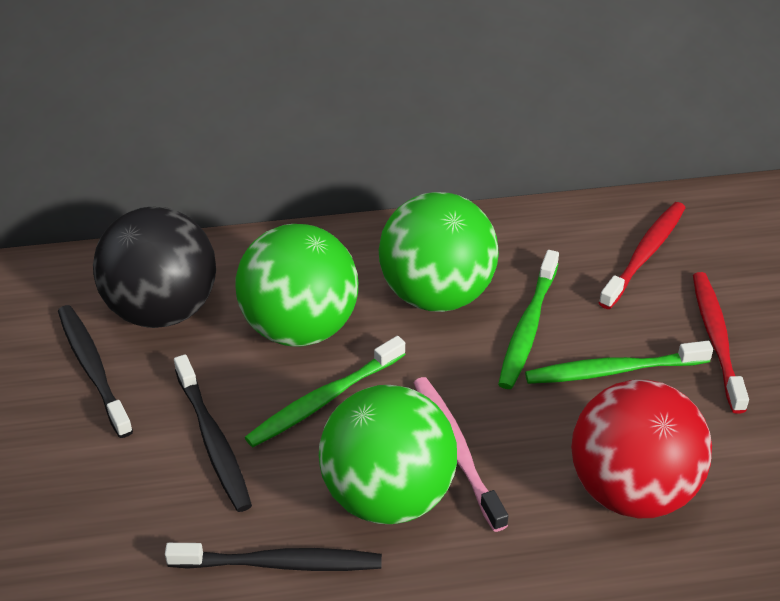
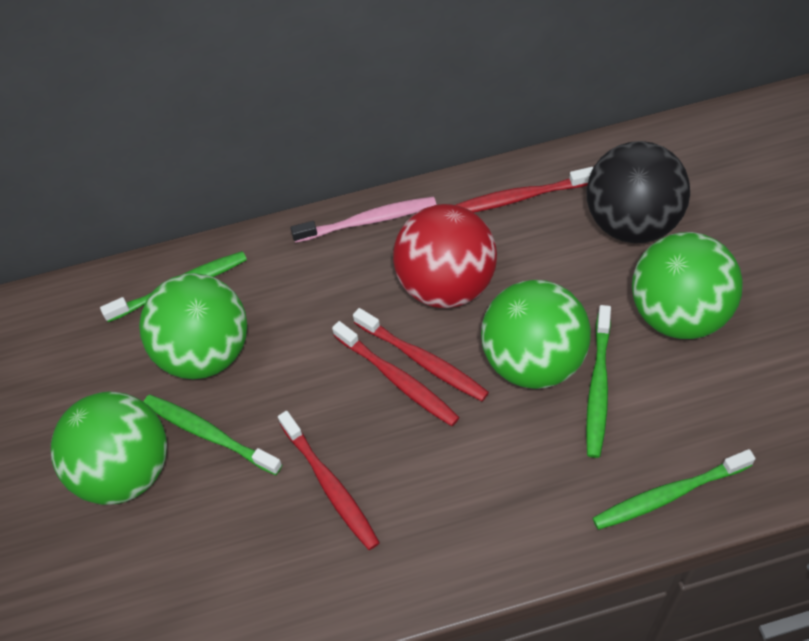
black toothbrush: 3 -> 0
green ball: 3 -> 4
green toothbrush: 3 -> 4
red toothbrush: 2 -> 4

